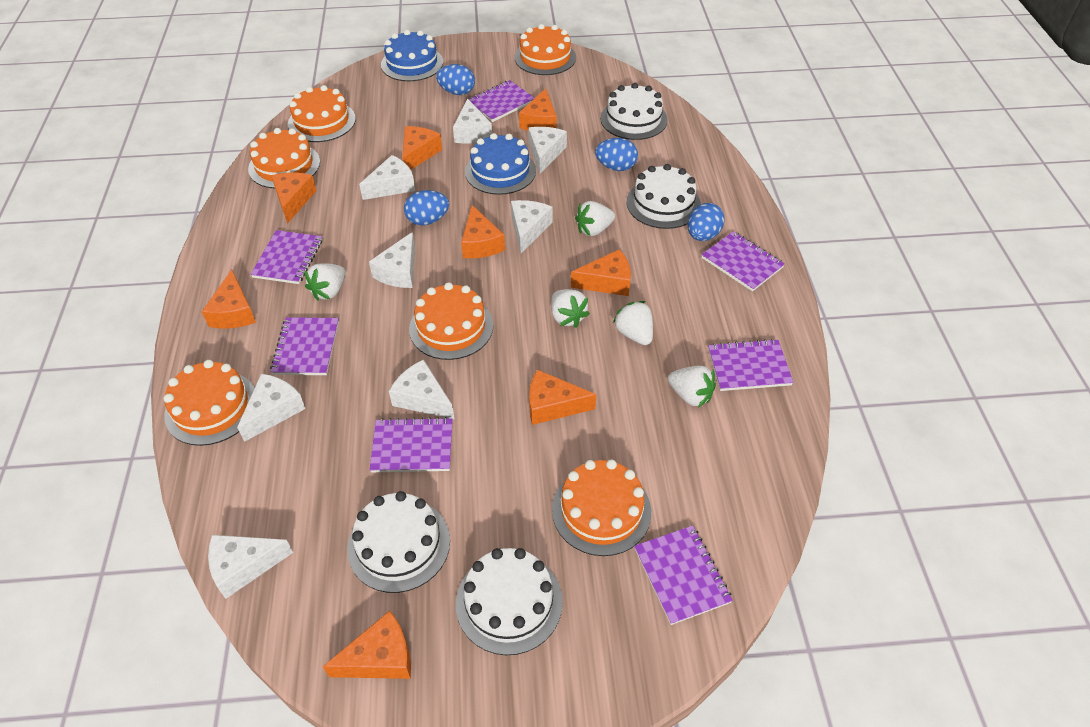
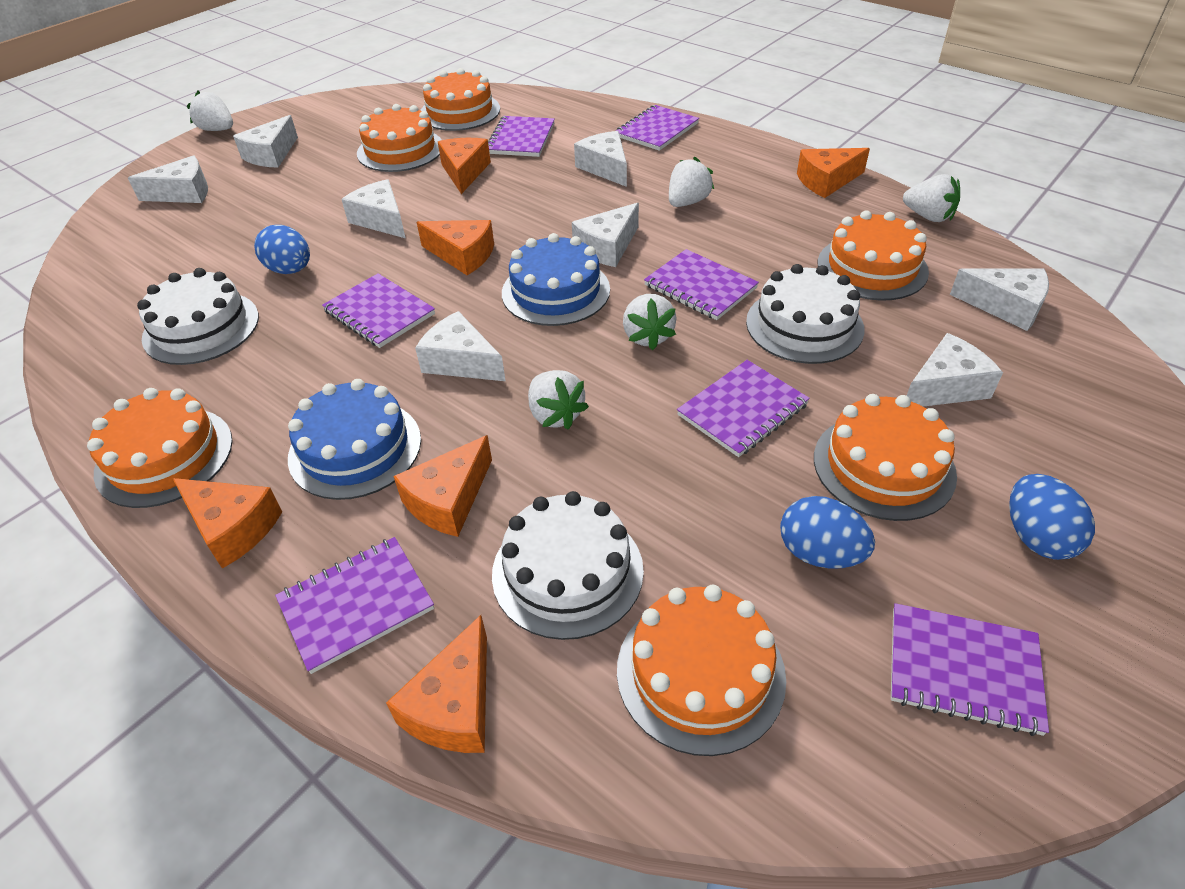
blue egg: 4 -> 3
orange cheese: 8 -> 6
white cake: 4 -> 3

